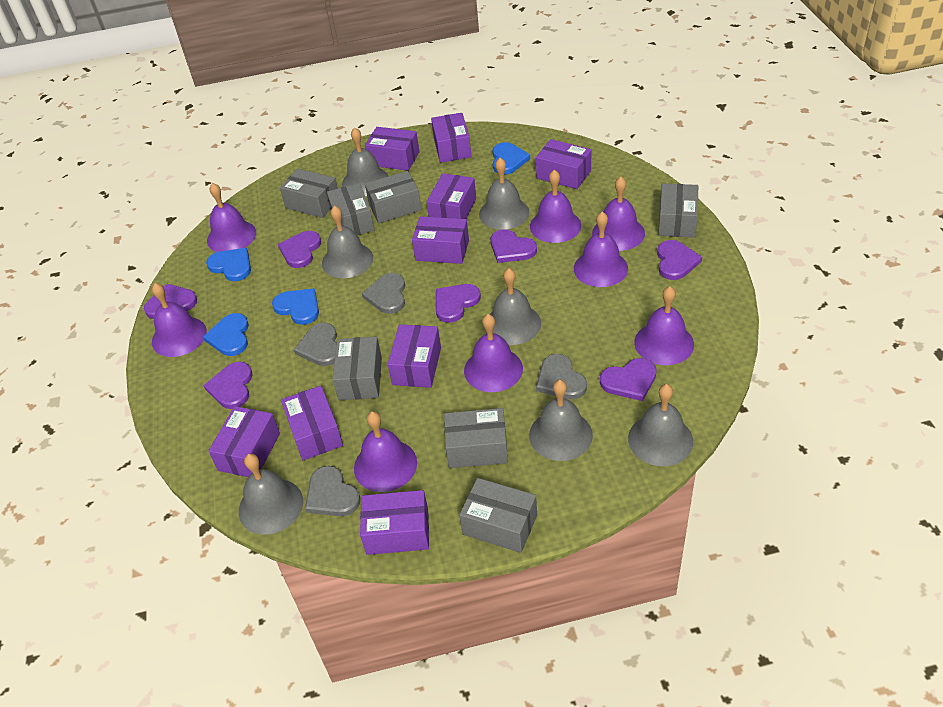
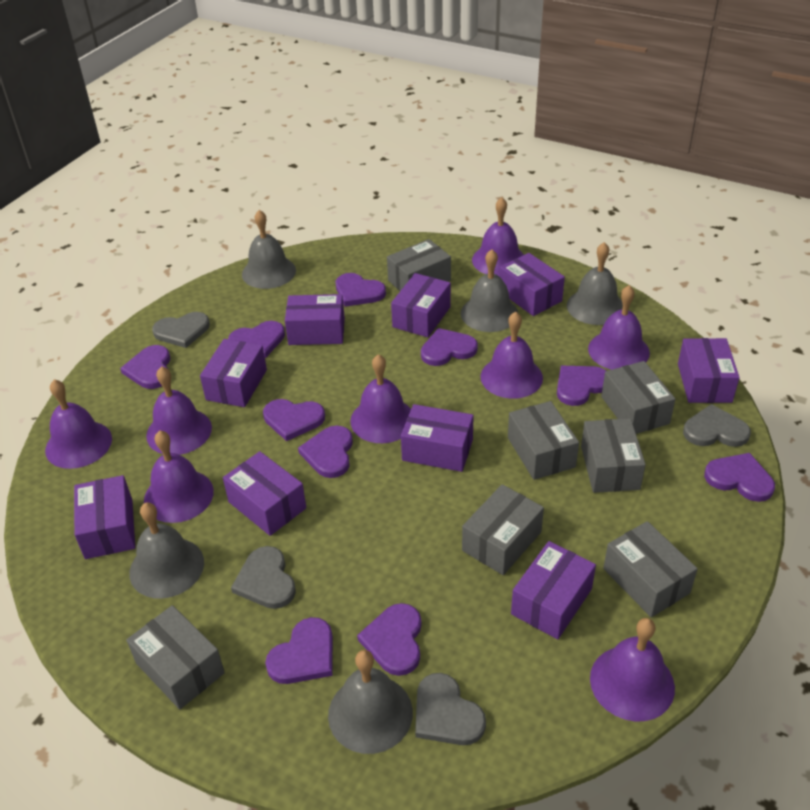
blue heart: 4 -> 0
grey bell: 7 -> 5
purple heart: 7 -> 10

